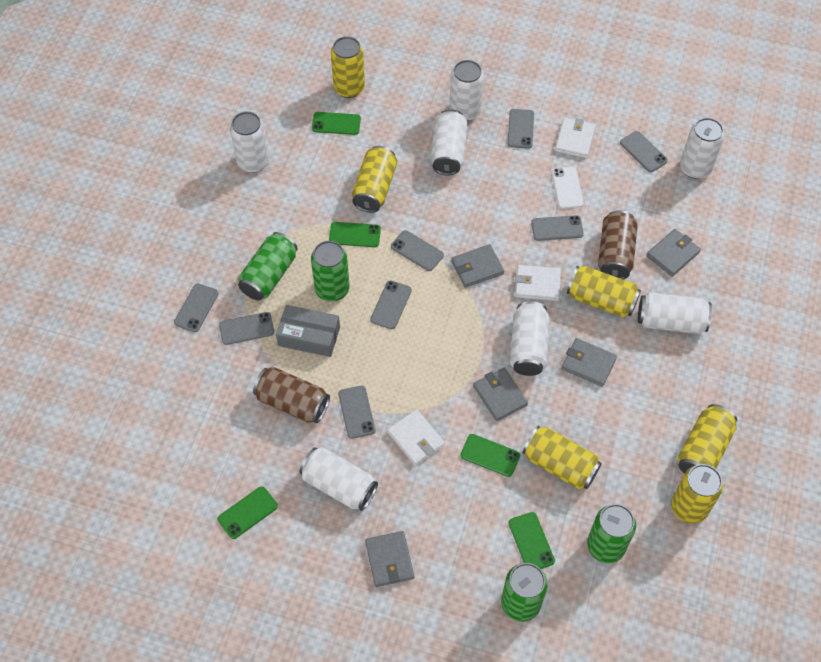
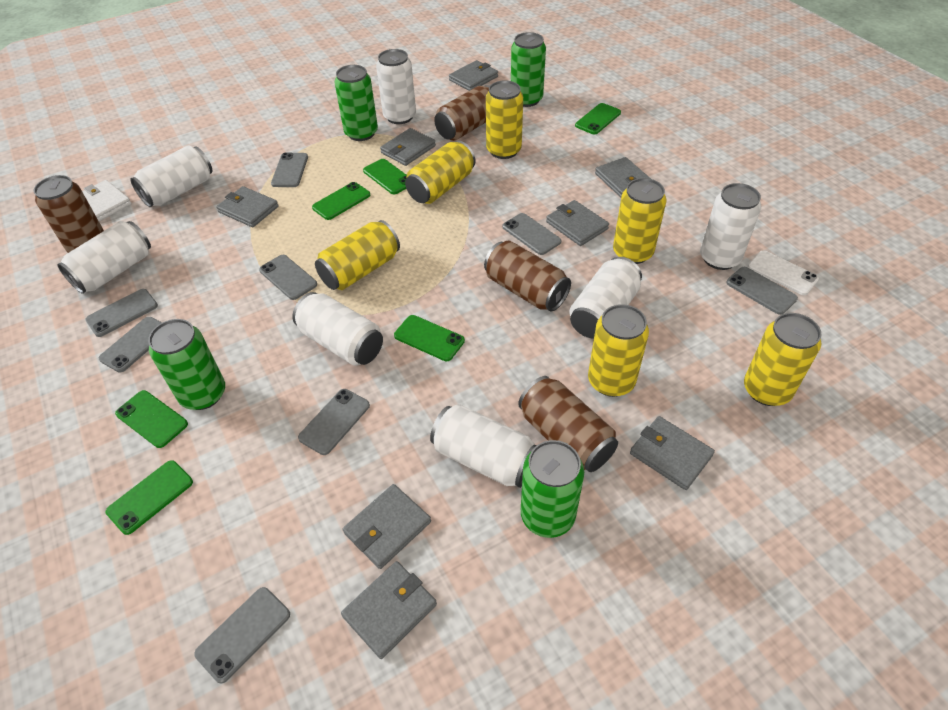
brown can: 2 -> 4
green phone: 5 -> 6
grey box: 1 -> 0
grey wallet: 5 -> 8
white wallet: 3 -> 1

